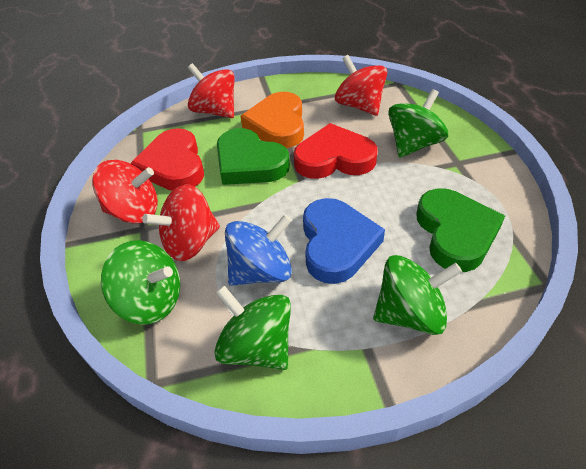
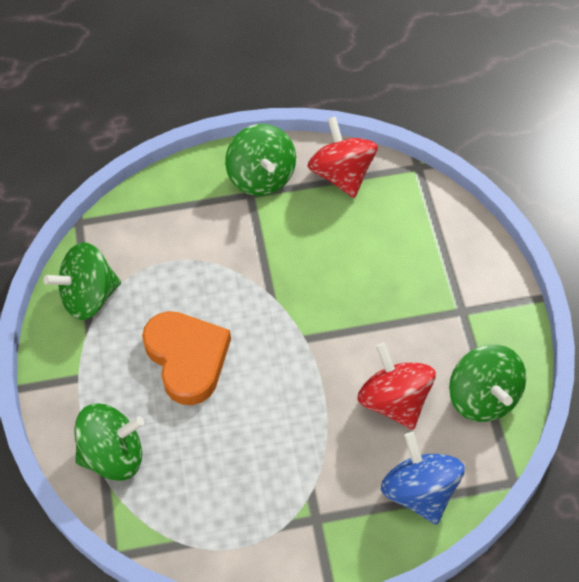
blue heart: 1 -> 0
green heart: 2 -> 0
red heart: 2 -> 0
red spinning top: 4 -> 2

